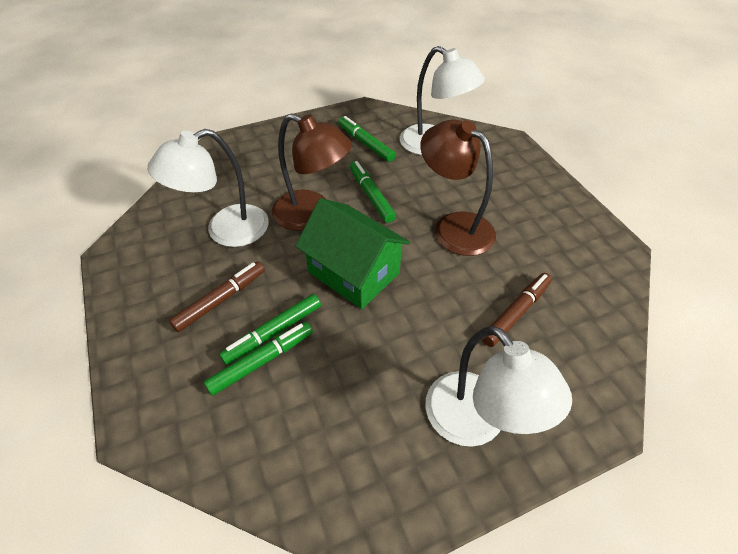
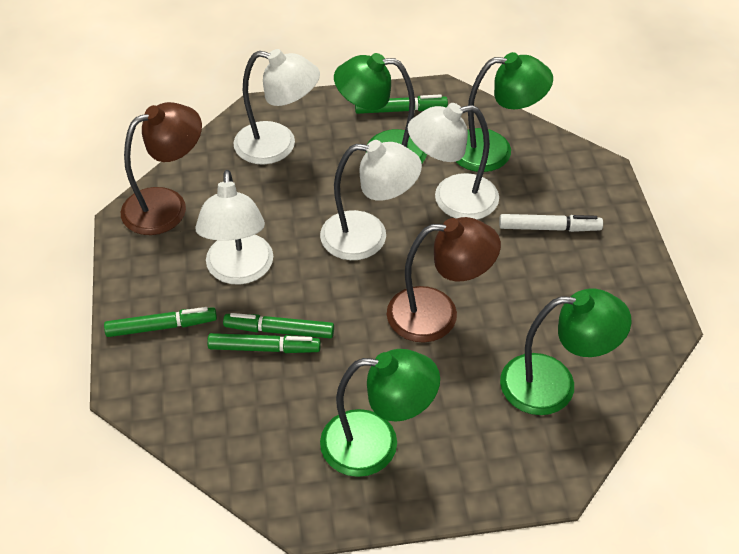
brown marker: 2 -> 0
green house: 1 -> 0
green lamp: 0 -> 4
white lamp: 3 -> 4
white marker: 0 -> 1

